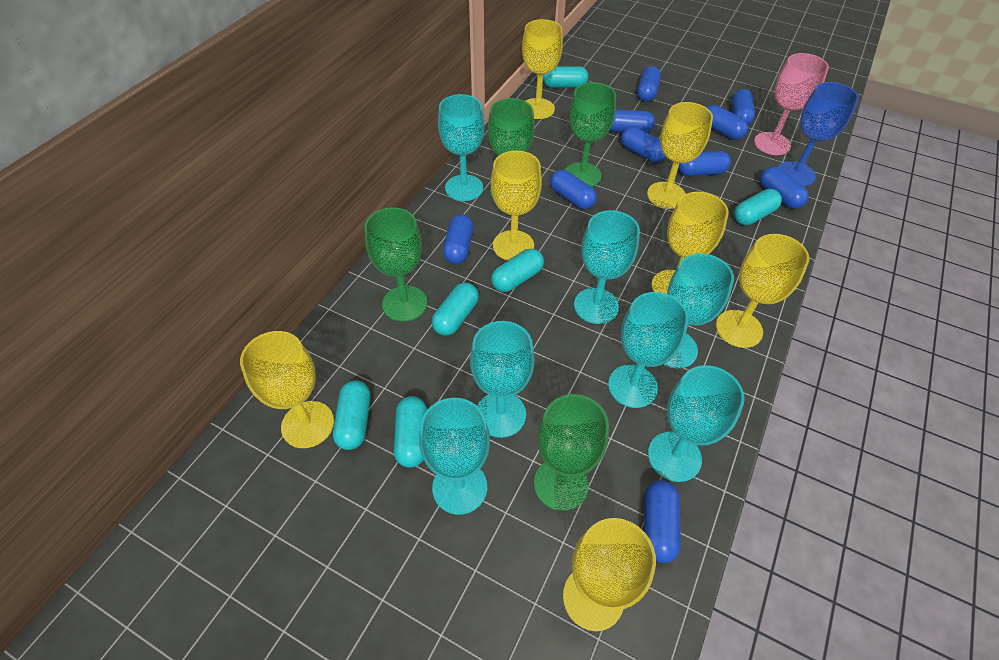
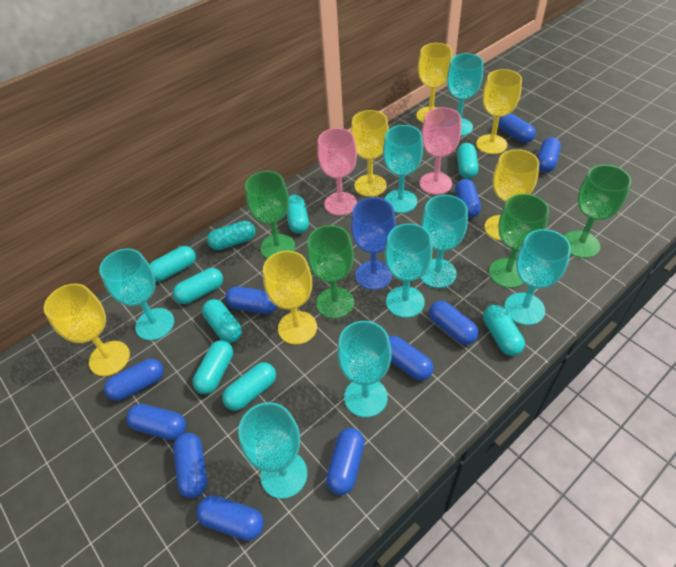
blue capsule: 10 -> 11
pink goblet: 1 -> 2
turquoise capsule: 6 -> 9
turquoise goblet: 7 -> 8
yellow goblet: 7 -> 6

